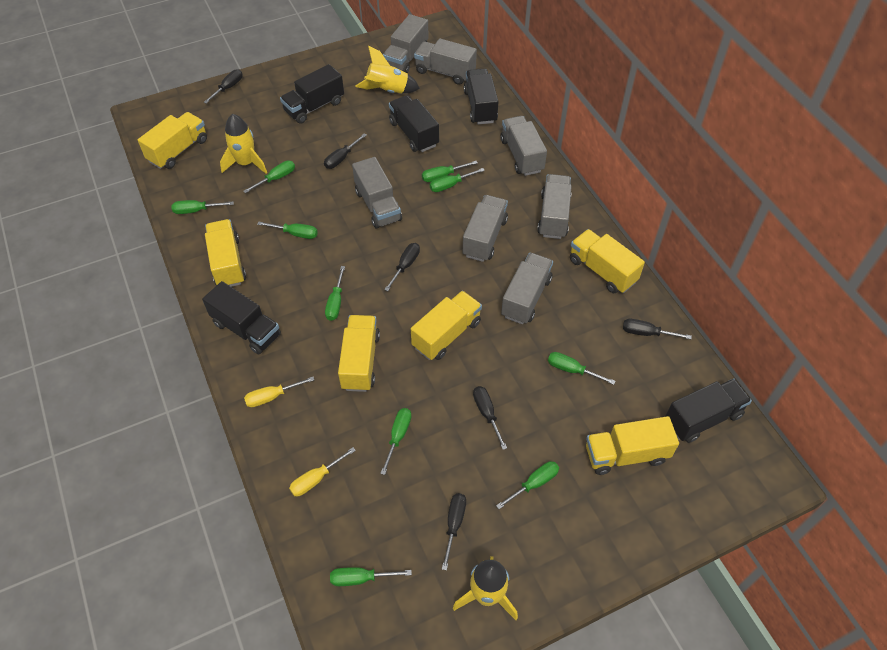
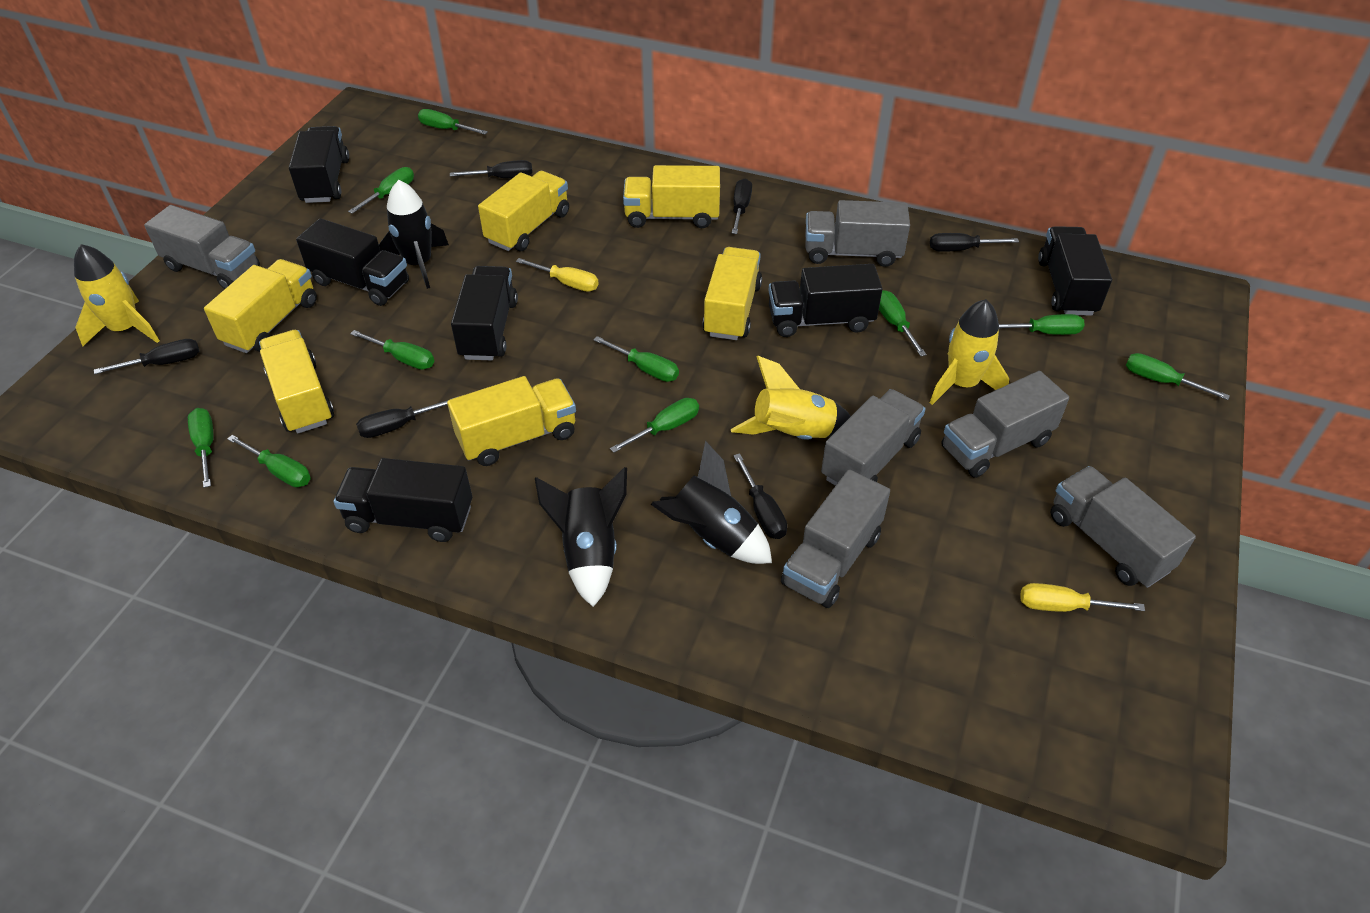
black rocket: 0 -> 3
black truck: 5 -> 6
grey truck: 7 -> 6

